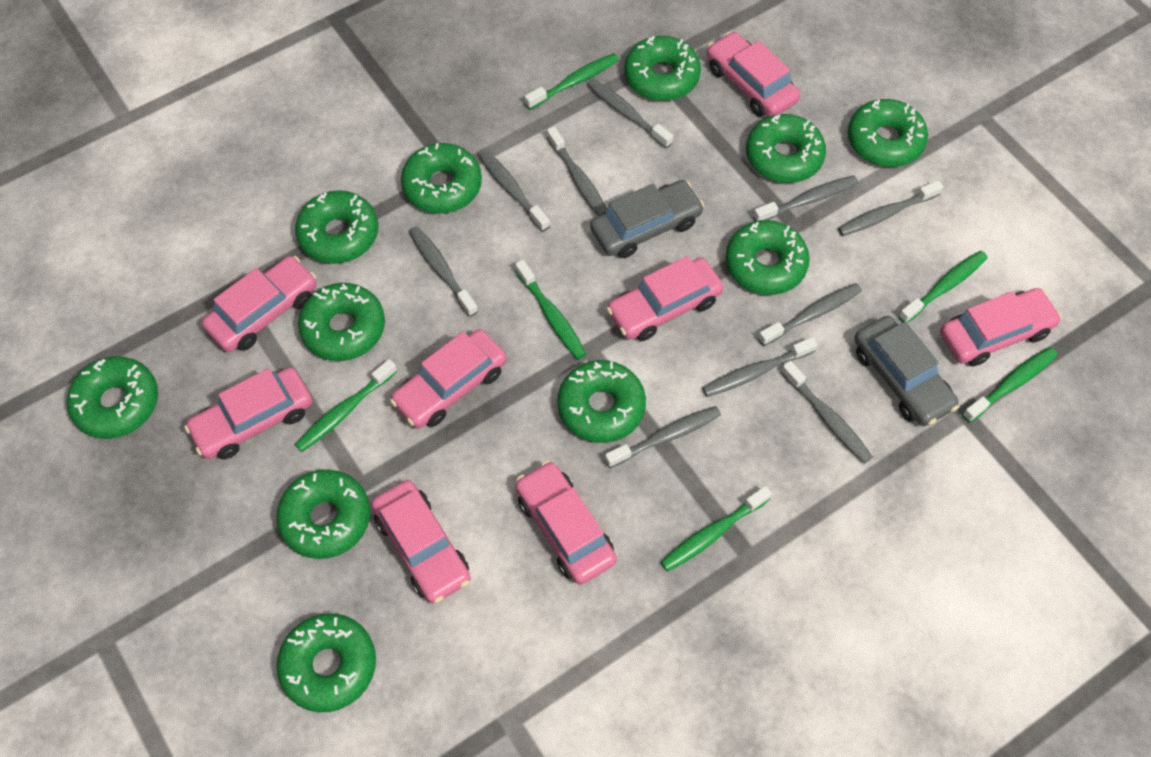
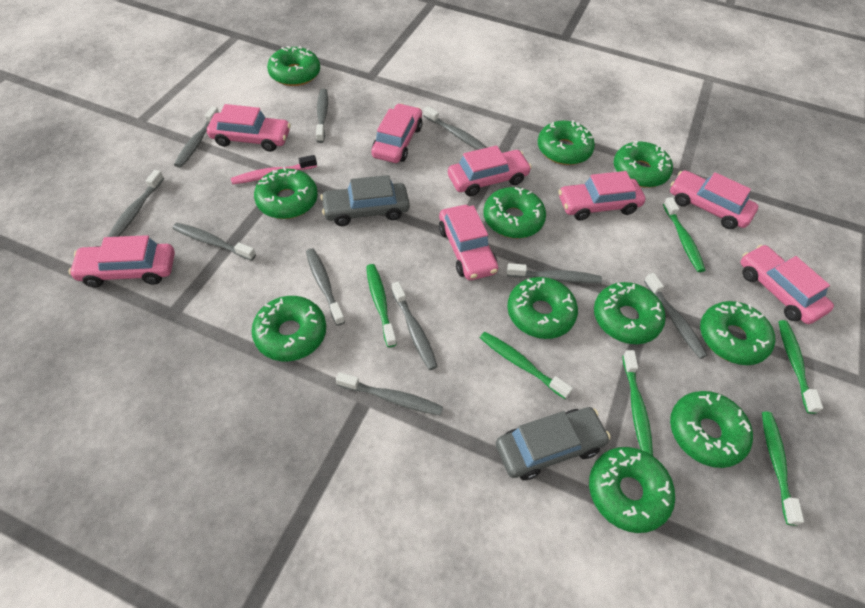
pink toothbrush: 0 -> 1

